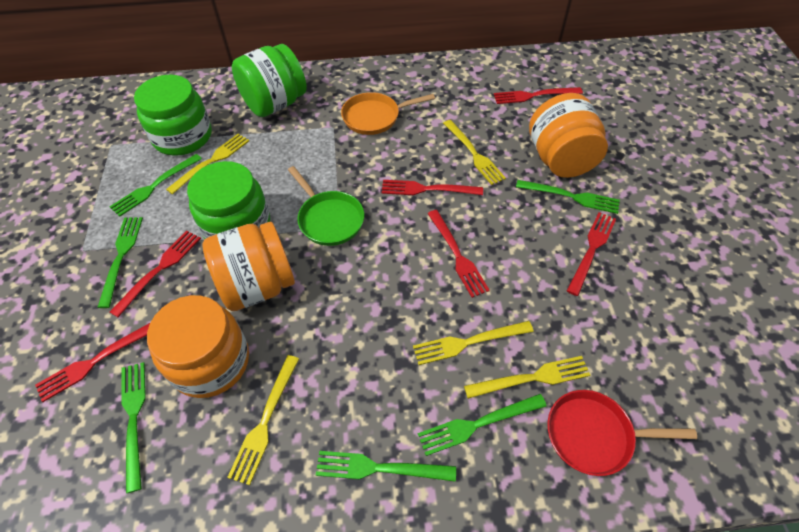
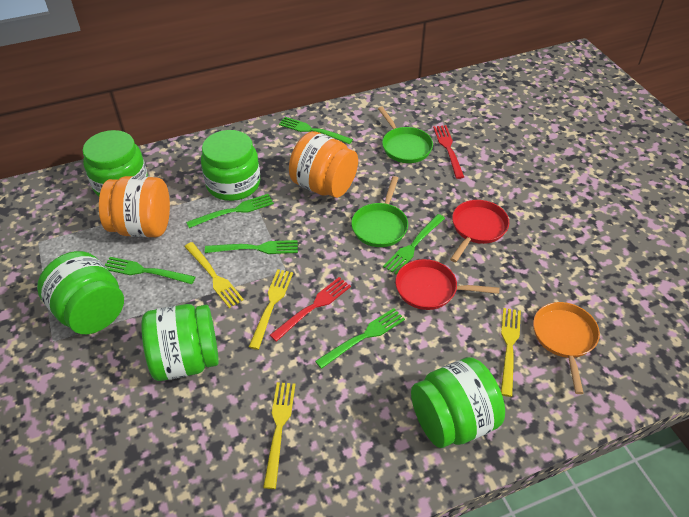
green jar: 3 -> 5
green pan: 1 -> 2
orange jar: 3 -> 2
red fork: 6 -> 2
red pan: 1 -> 2
yellow fork: 5 -> 4

